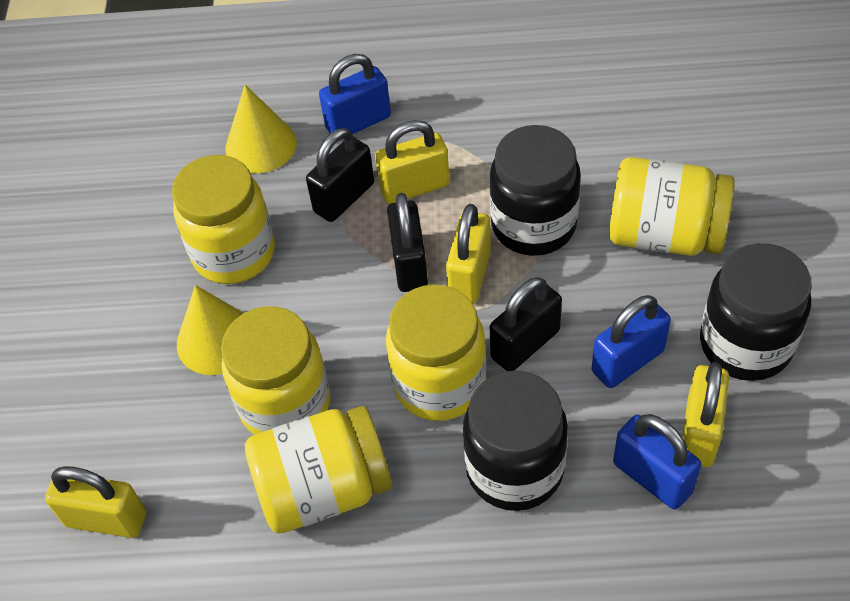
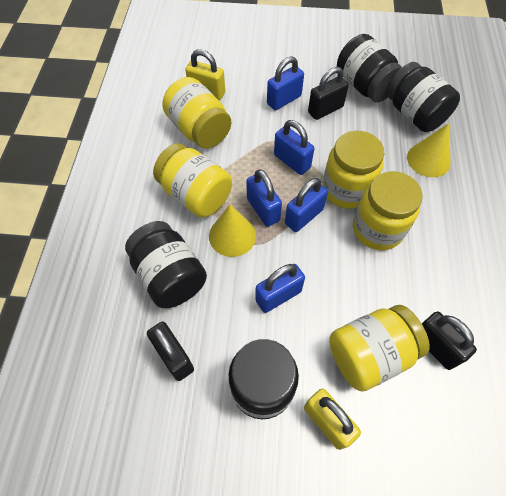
black jar: 3 -> 4
blue padlock: 3 -> 5
yellow padlock: 4 -> 2

